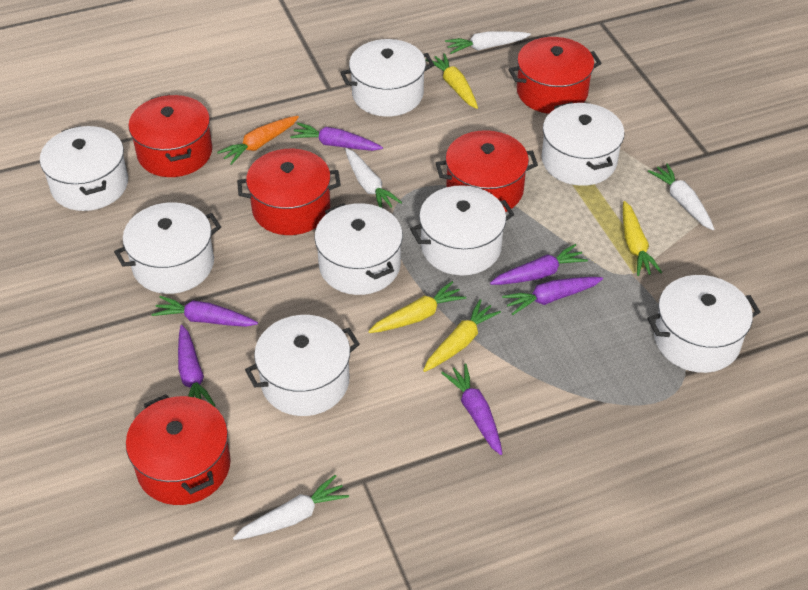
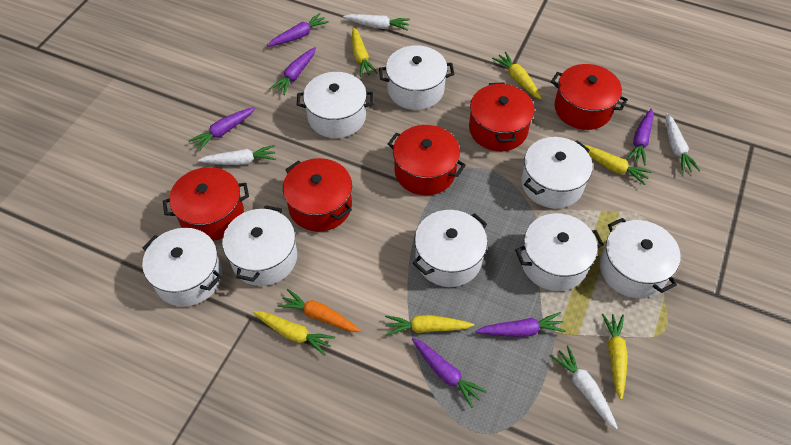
yellow carrot: 4 -> 6

